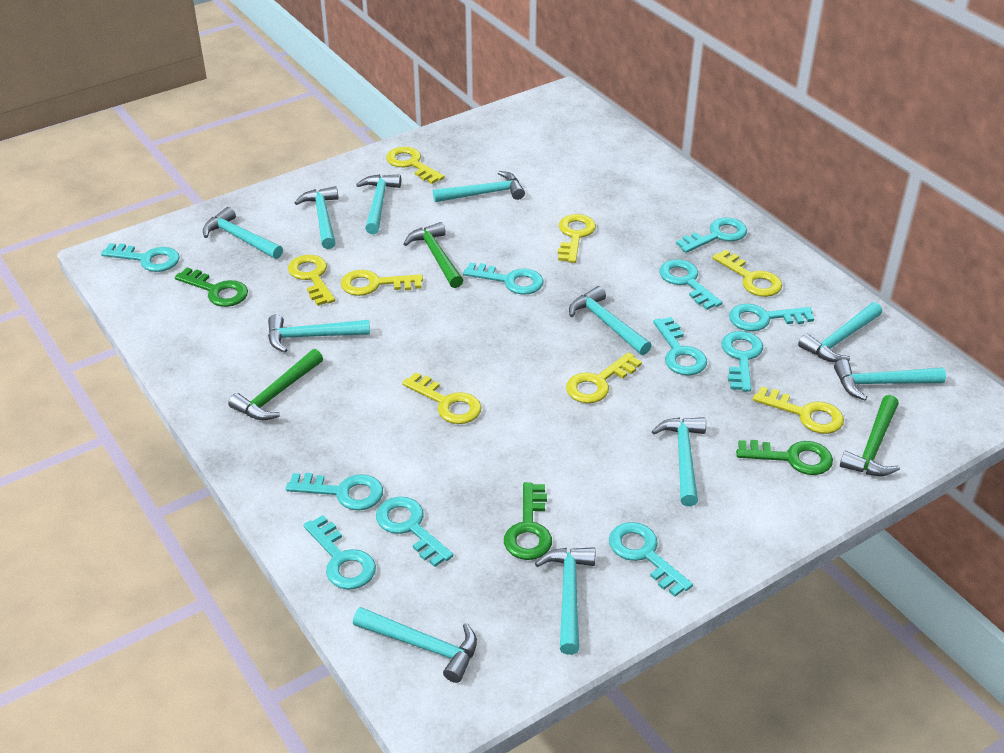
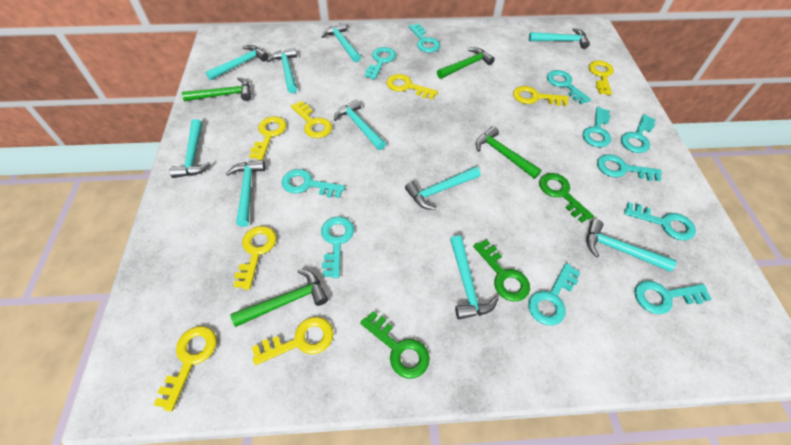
green hammer: 3 -> 4
turquoise hammer: 11 -> 10

